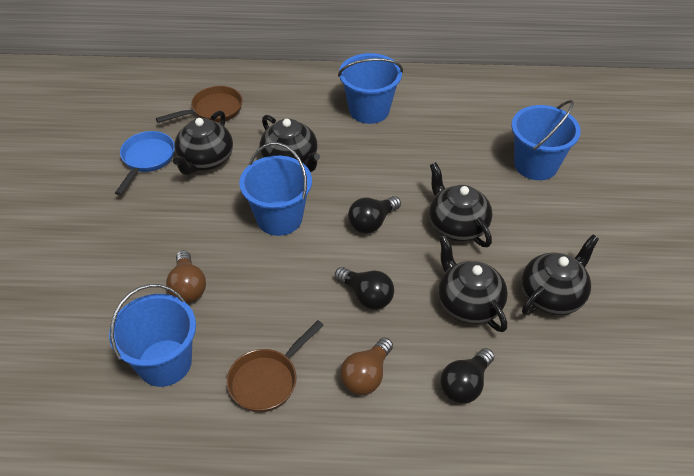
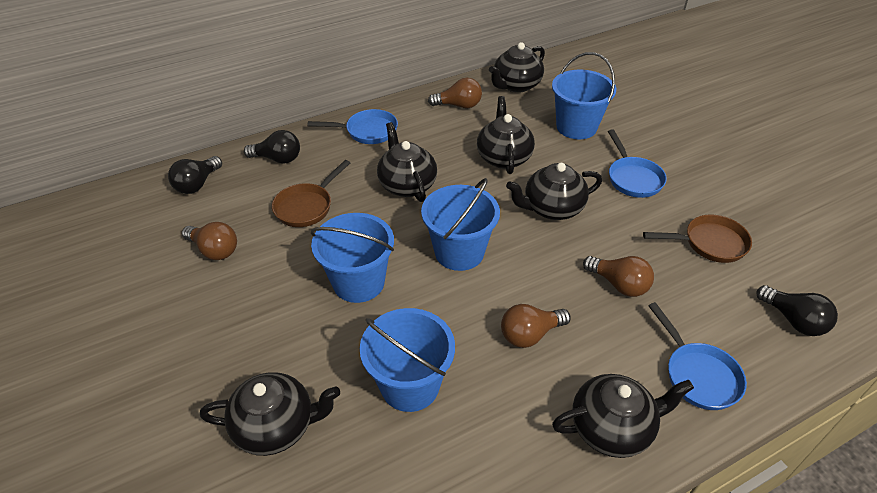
black teapot: 5 -> 6
blue pan: 1 -> 3
brown light bulb: 2 -> 4

